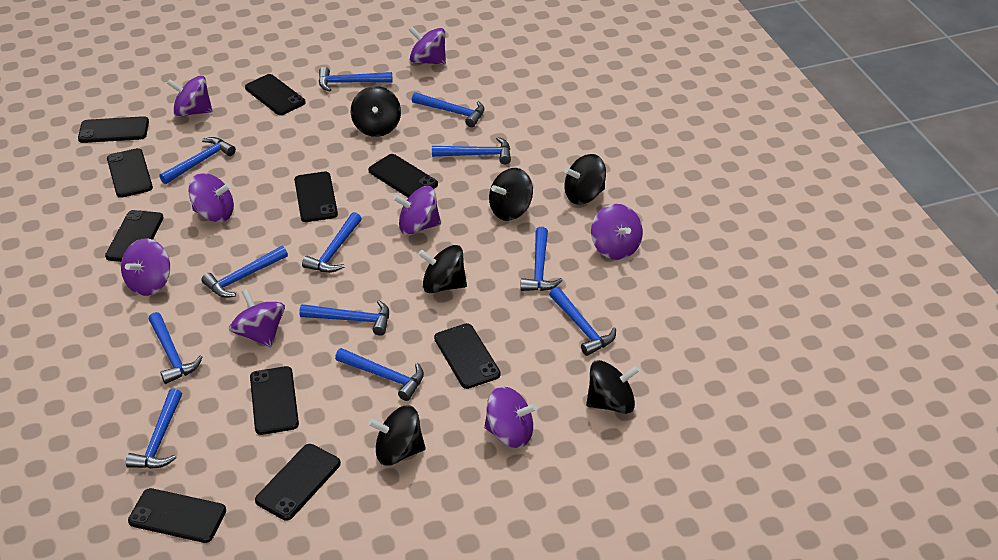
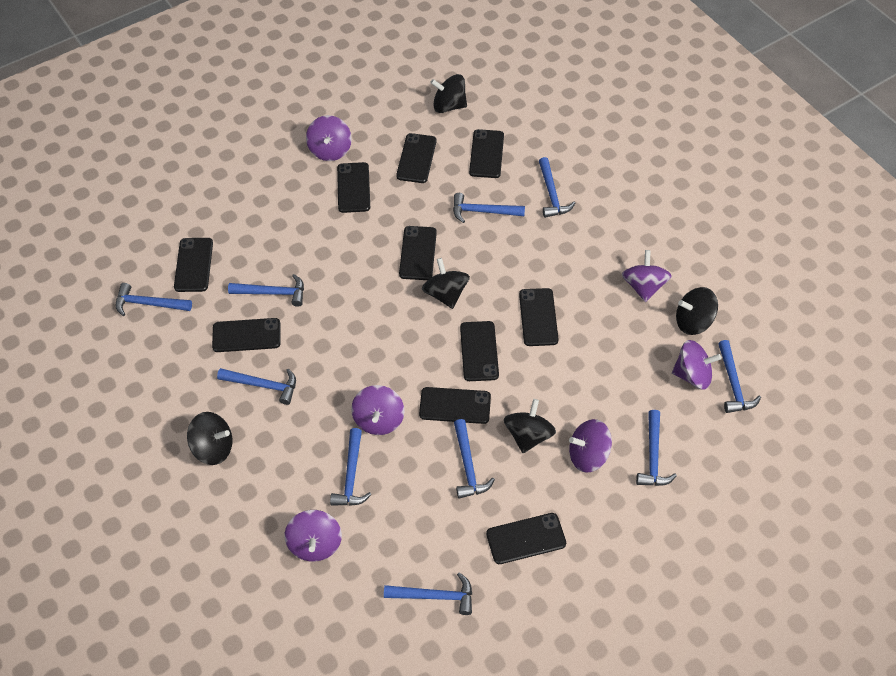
black spinning top: 6 -> 5
blue hammer: 12 -> 10
purple spinning top: 8 -> 6

